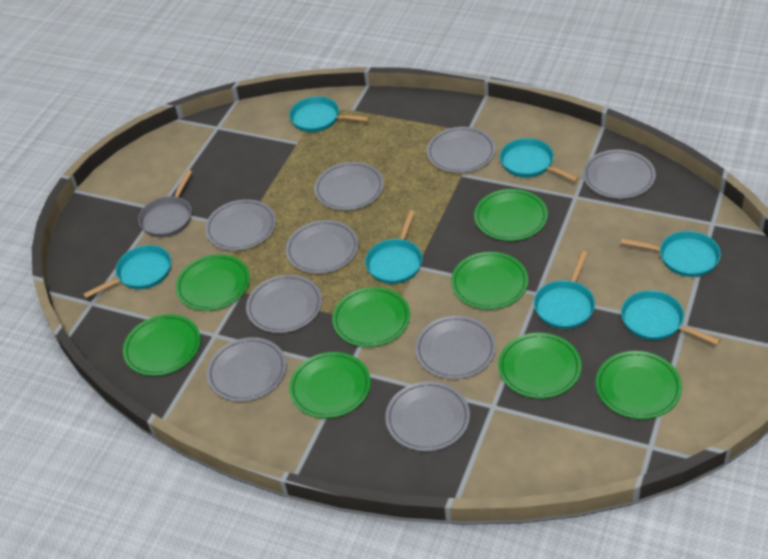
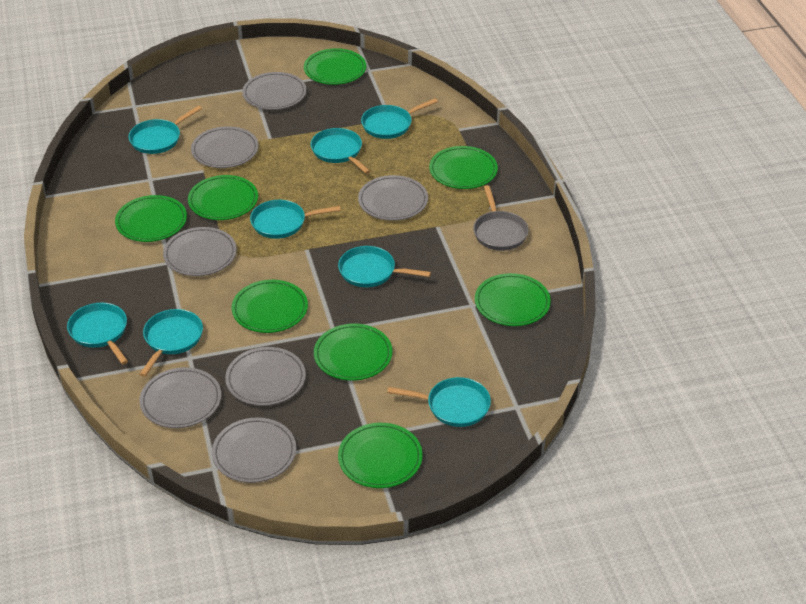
grey plate: 9 -> 7
turquoise pan: 7 -> 8

